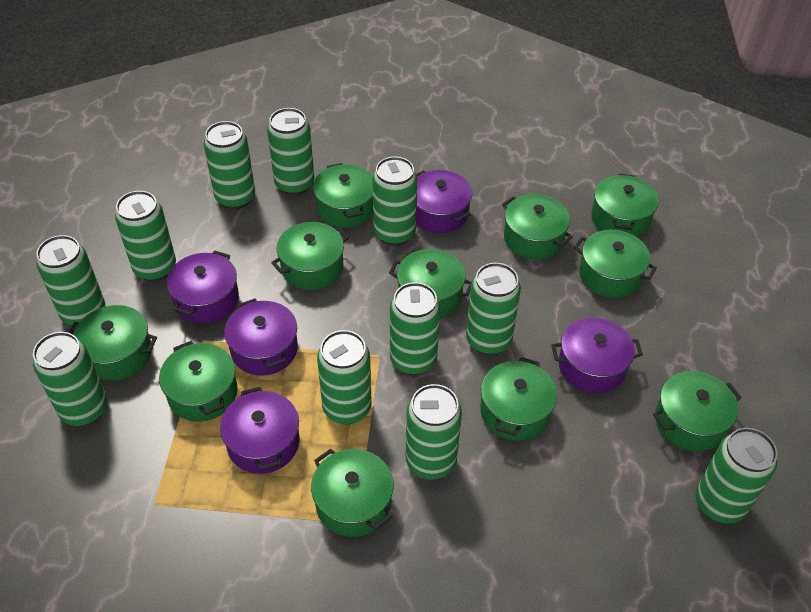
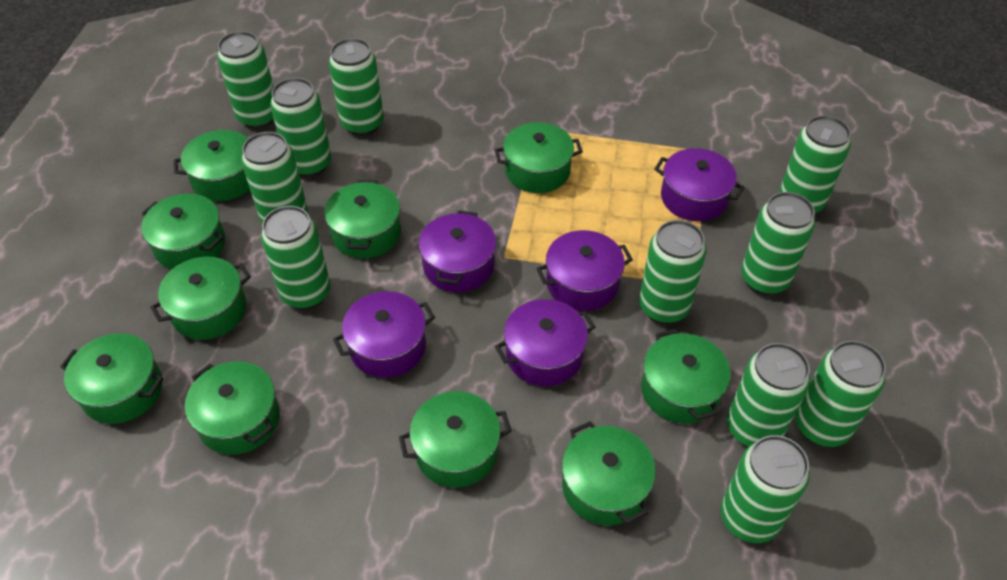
green pot: 11 -> 10

